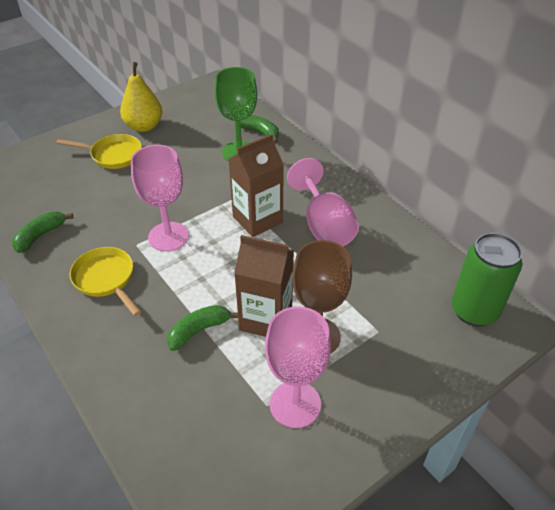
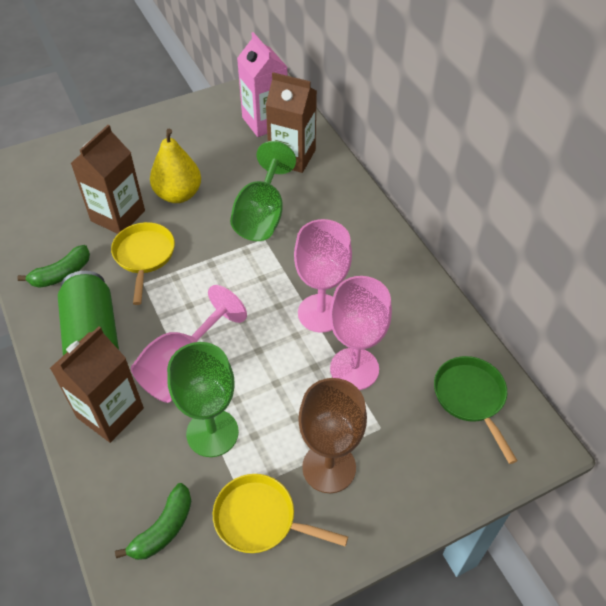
brown carton: 2 -> 3
green banana: 3 -> 2
green goblet: 1 -> 2
green pan: 0 -> 1
pink carton: 0 -> 1

